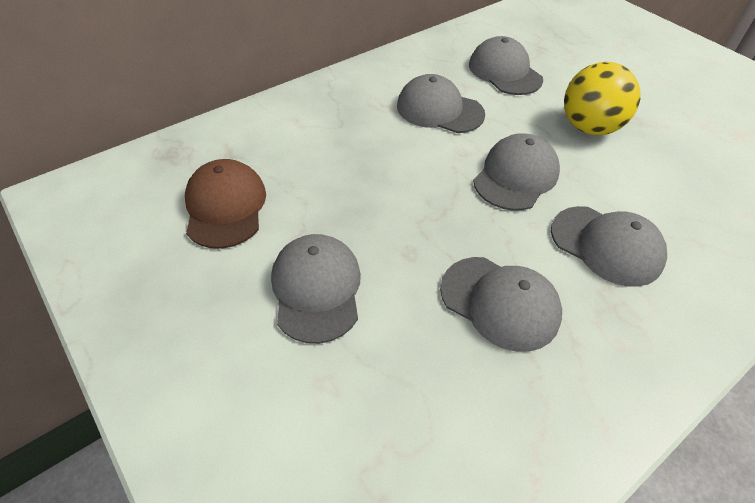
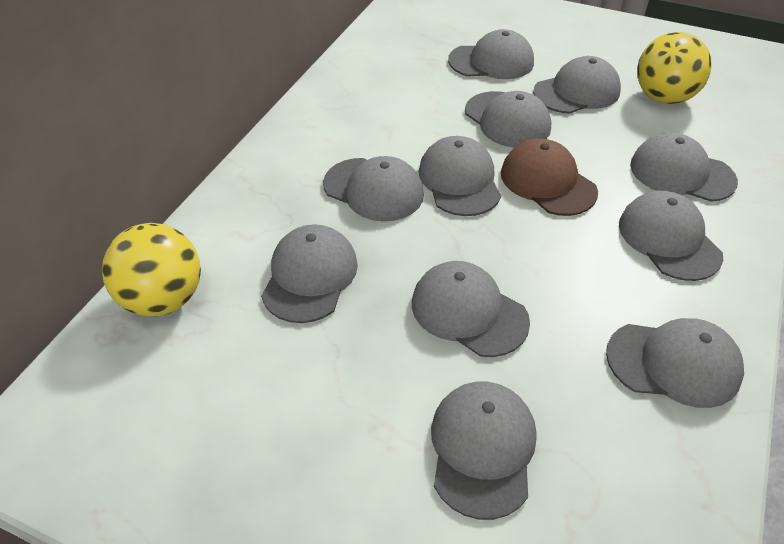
grey cap: 6 -> 11
yellow ball: 1 -> 2

